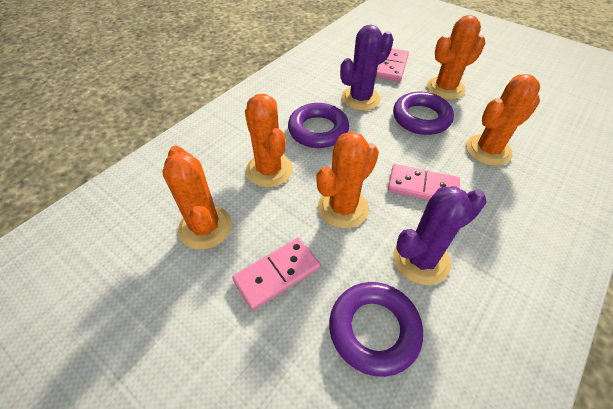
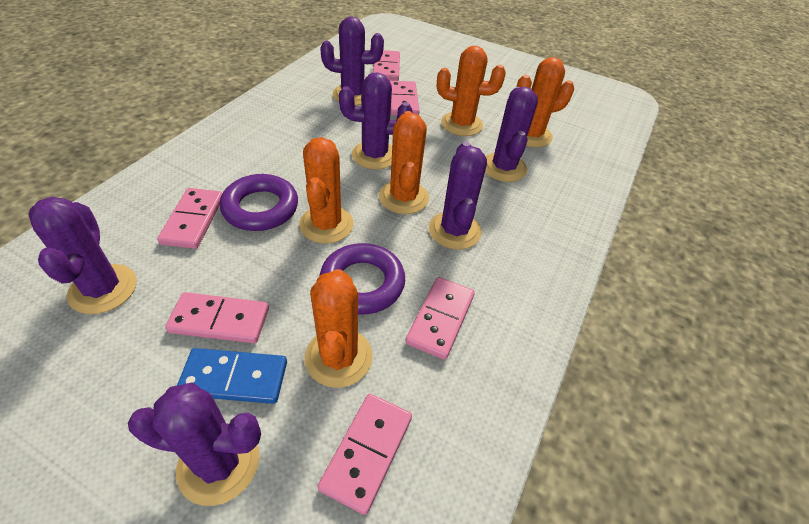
blue domino: 0 -> 1
pink domino: 3 -> 6
purple cactus: 2 -> 6
purple ring: 3 -> 2

